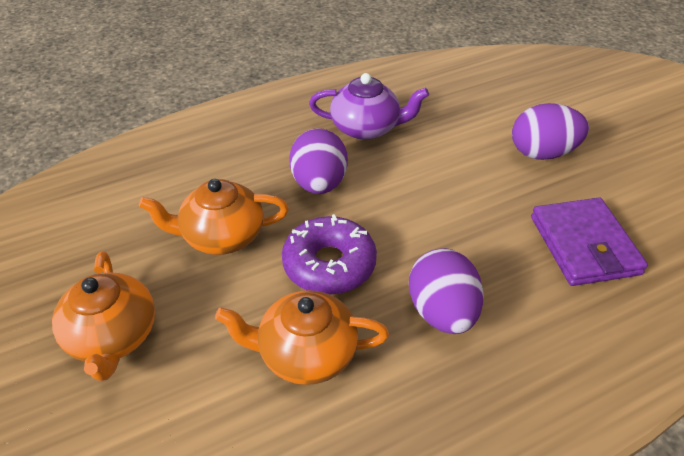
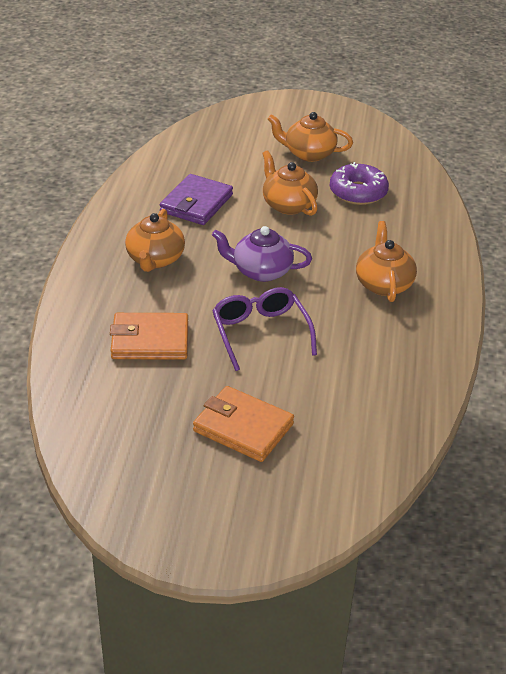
orange teapot: 3 -> 4
orange wallet: 0 -> 2
purple egg: 3 -> 0
purple glasses: 0 -> 1

